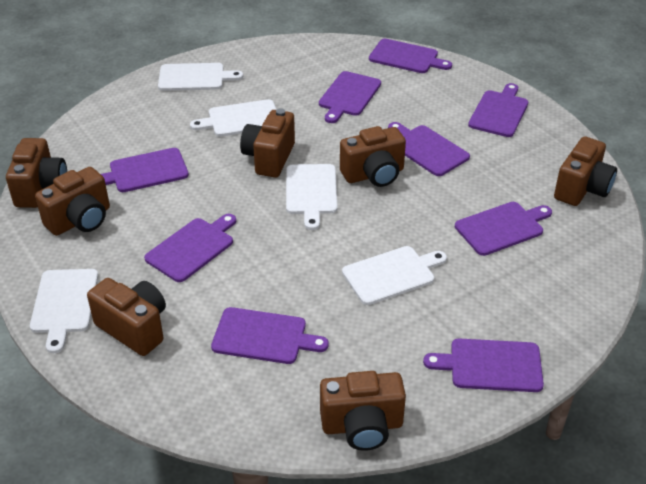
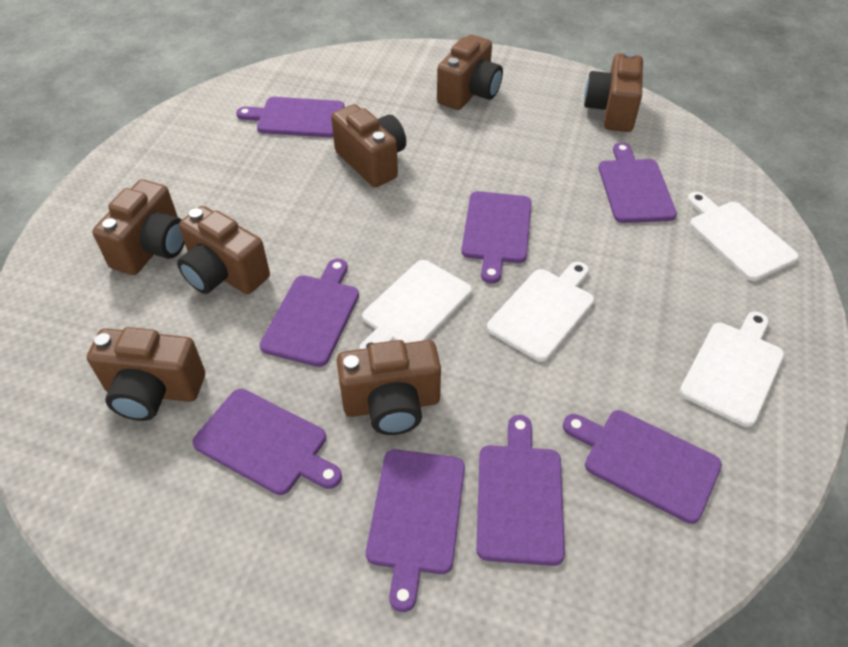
purple cutting board: 9 -> 8
white cutting board: 5 -> 4

